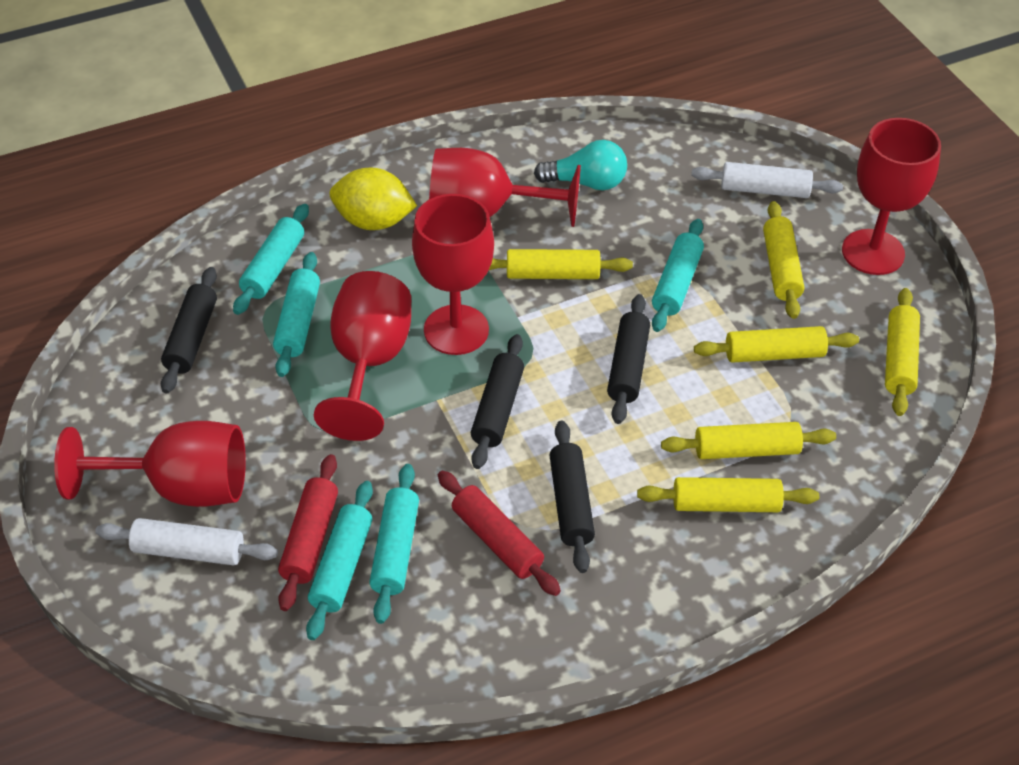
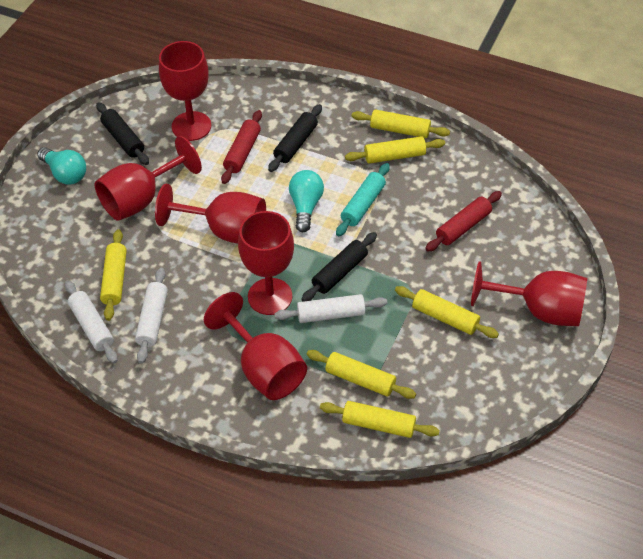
black rolling pin: 4 -> 3
red goblet: 5 -> 6
turquoise light bulb: 1 -> 2
turquoise rolling pin: 5 -> 1
white rolling pin: 2 -> 3
yellow lemon: 1 -> 0

